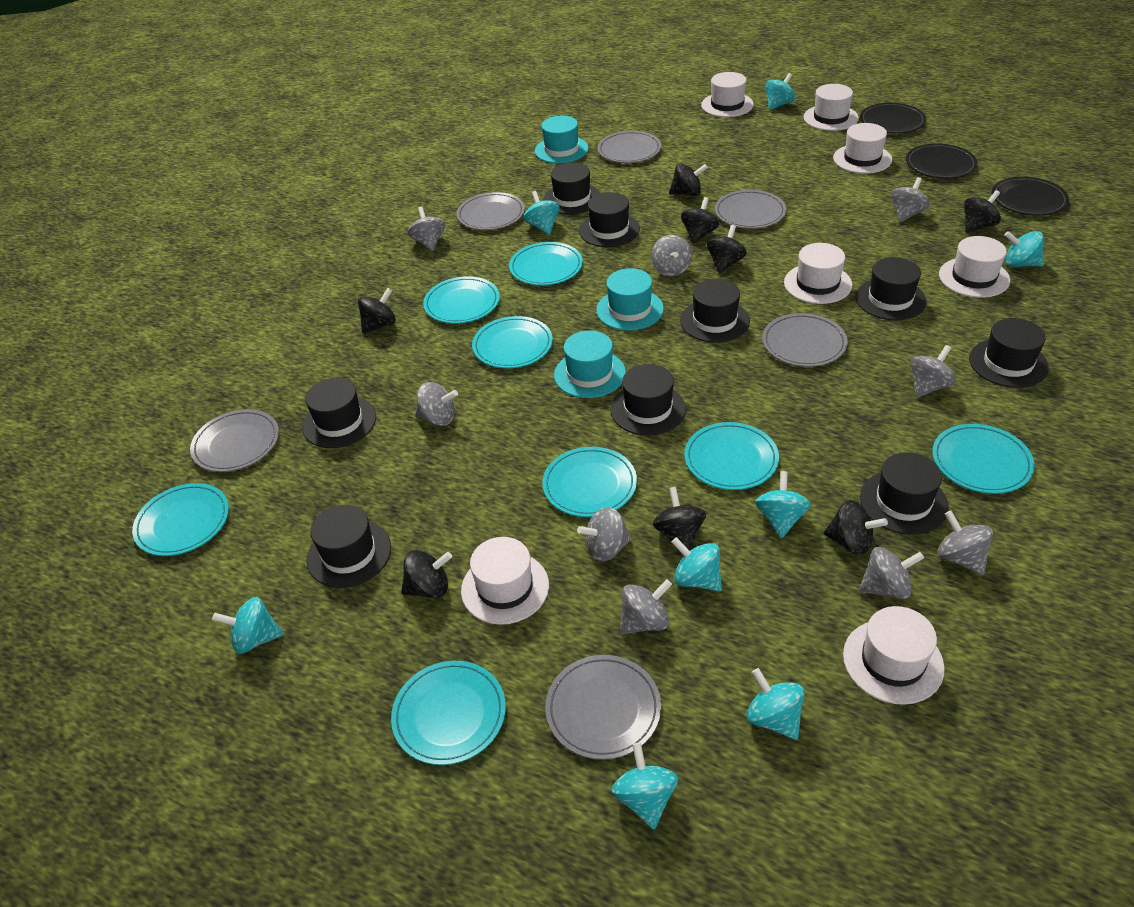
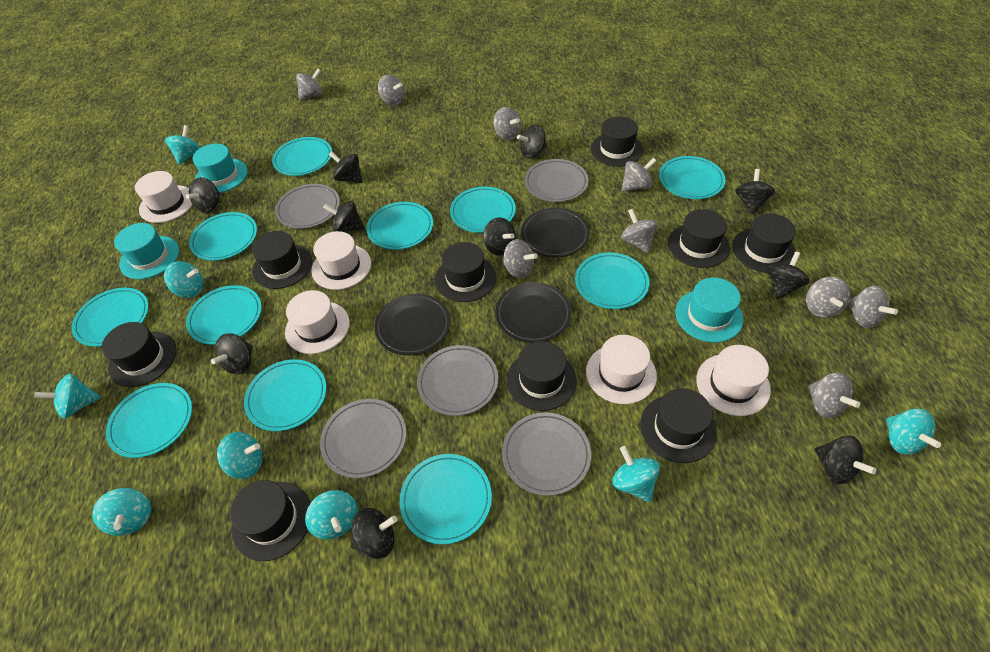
black spinning top: 8 -> 10
grey plate: 6 -> 5
turquoise plate: 8 -> 11
white hat: 7 -> 5

